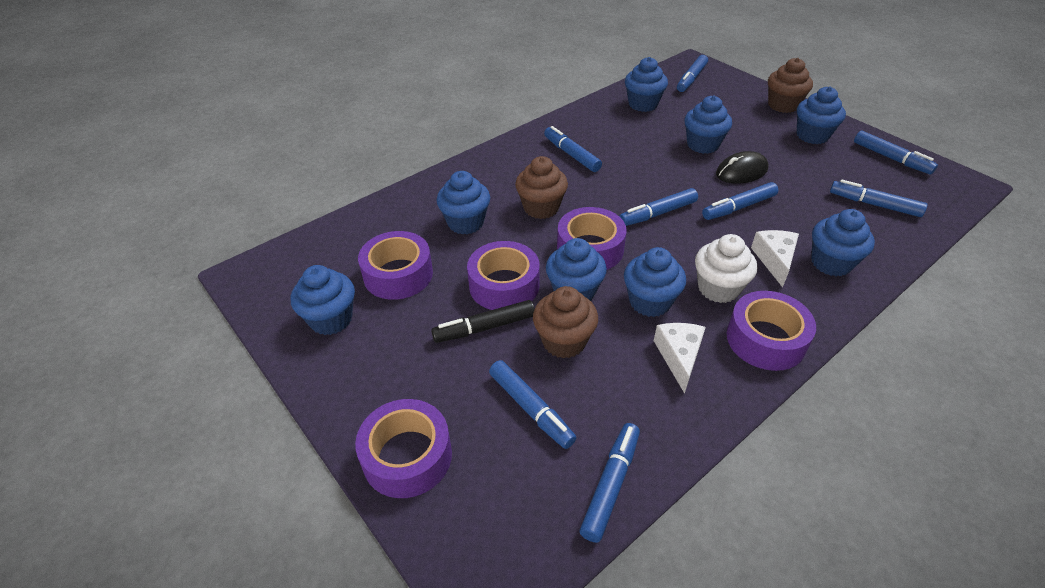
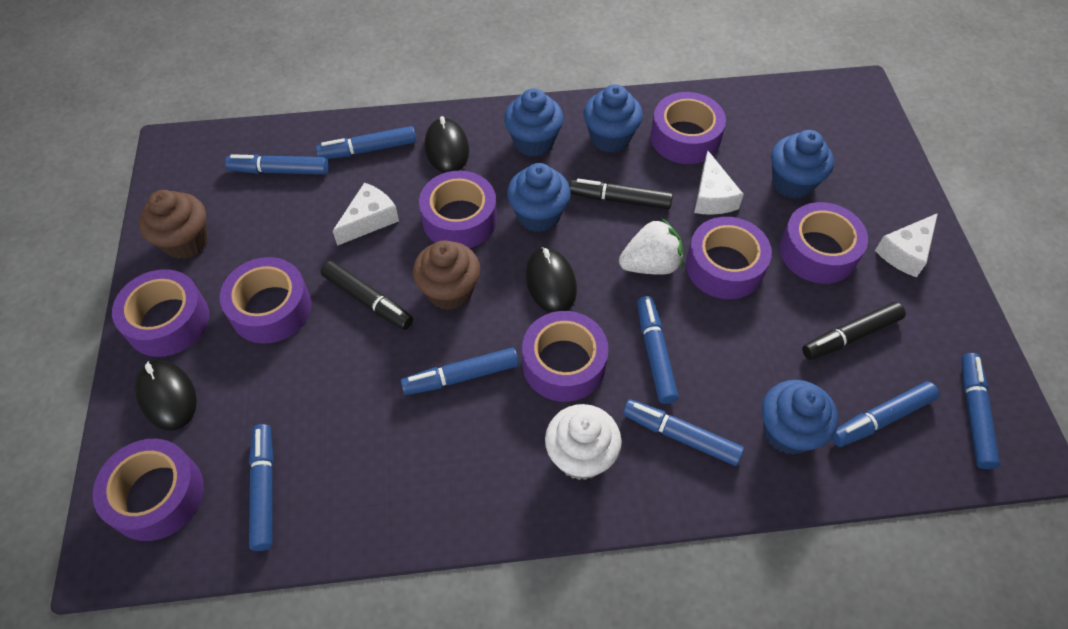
black marker: 1 -> 3
black mouse: 1 -> 3
blue cupcake: 8 -> 5
brown cupcake: 3 -> 2
purple tape: 5 -> 8
white cheese: 2 -> 3
white strawberry: 0 -> 1

